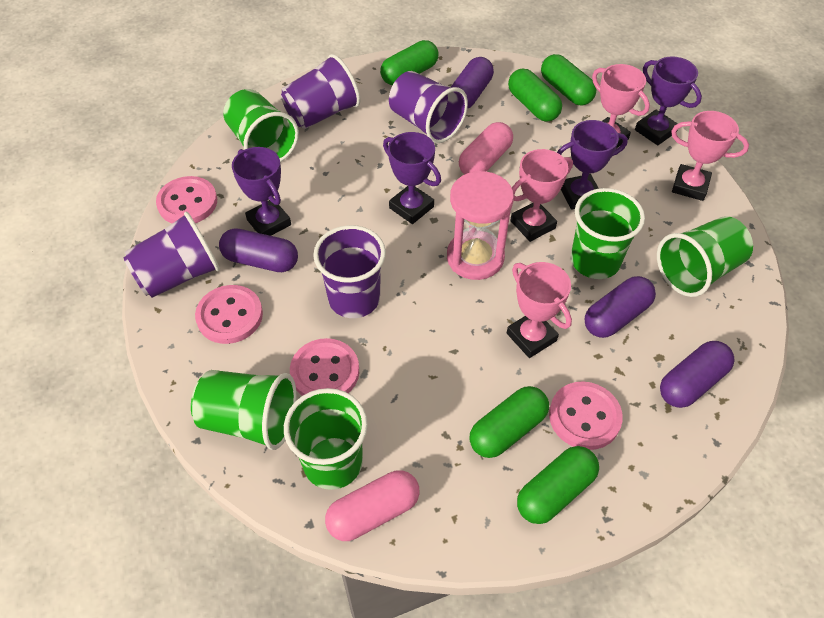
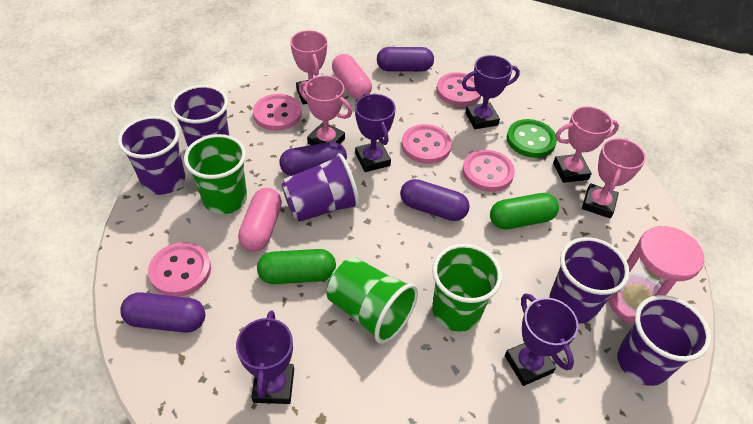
green button: 0 -> 1
green capsule: 5 -> 2
green cup: 5 -> 3
pink button: 4 -> 5
purple cup: 4 -> 5

